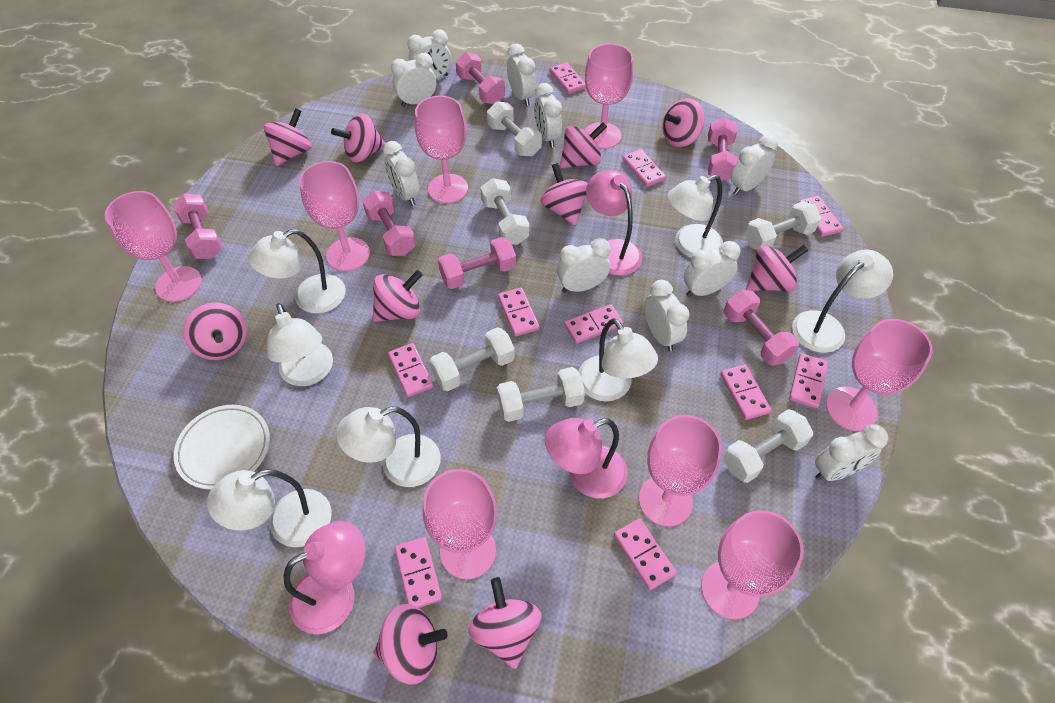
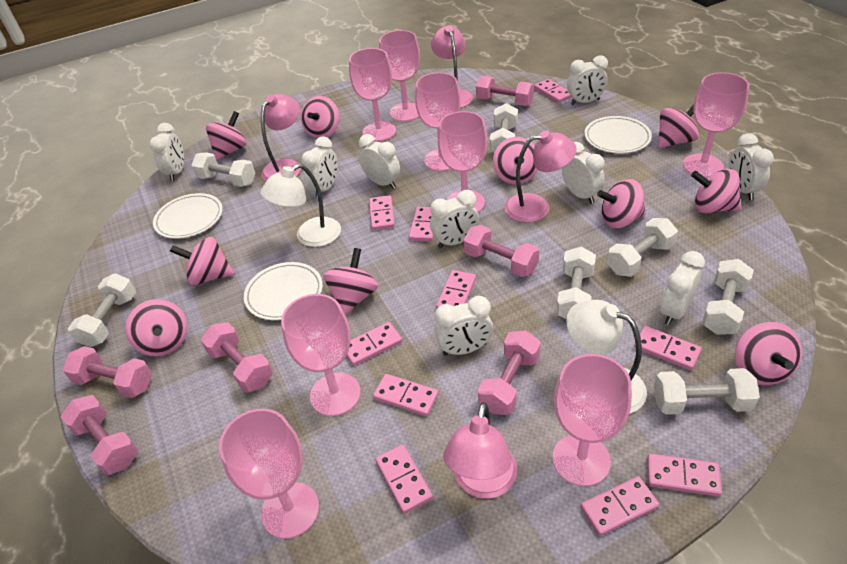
pink lamp: 3 -> 4
white clock: 10 -> 9
white dumbbell: 6 -> 7
white lamp: 7 -> 2
white plate: 1 -> 3

